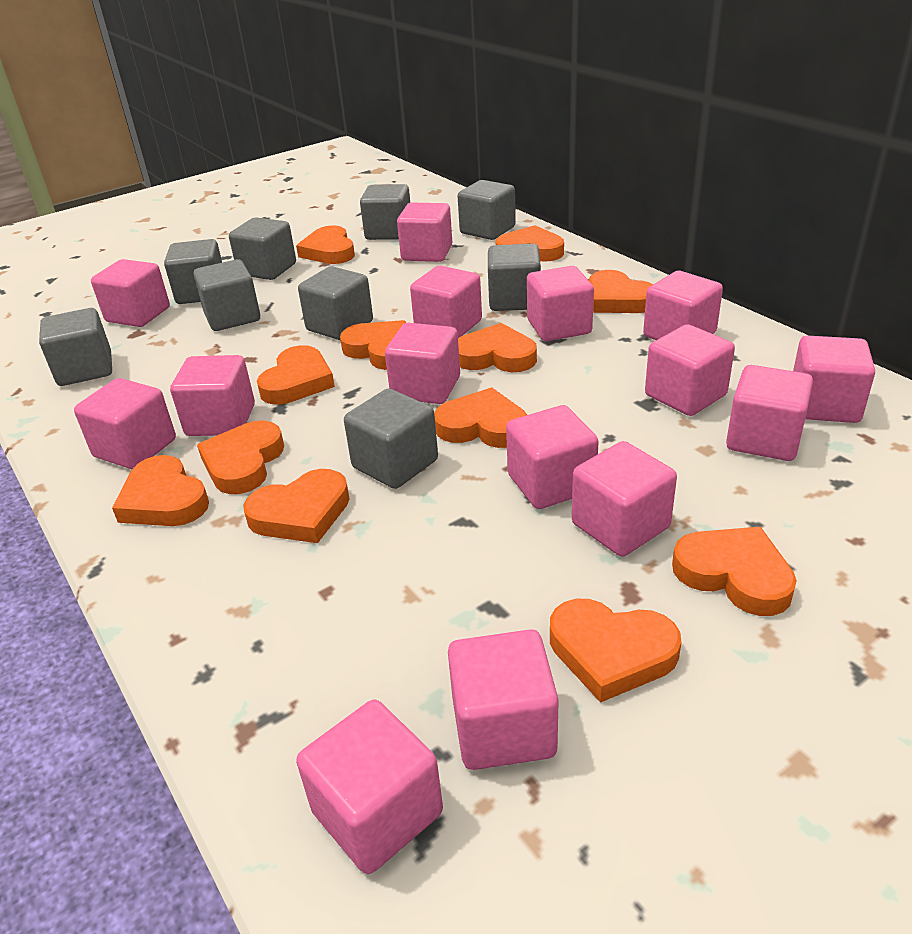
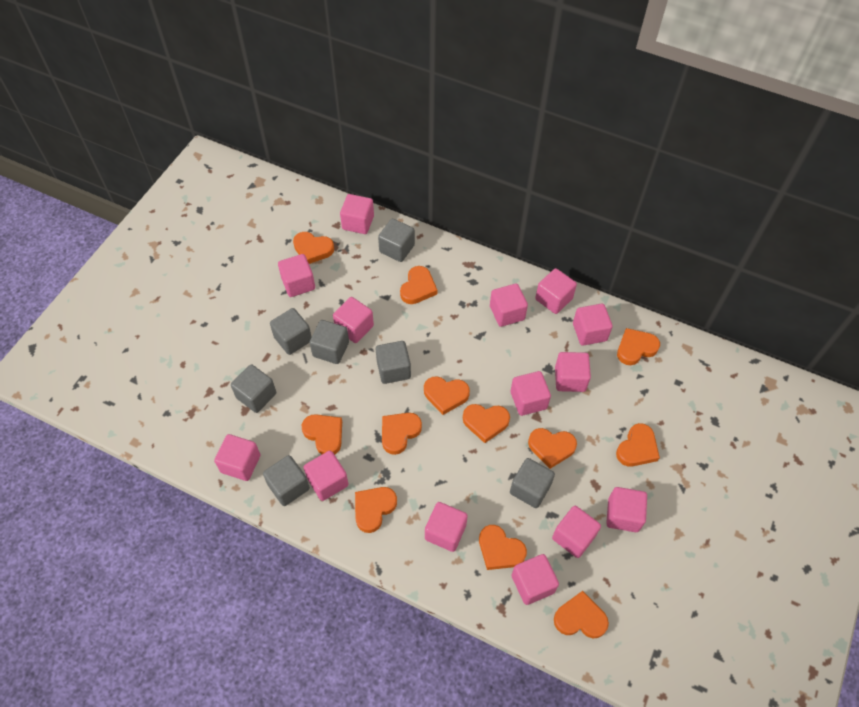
grey cube: 9 -> 7
pink cube: 15 -> 14

